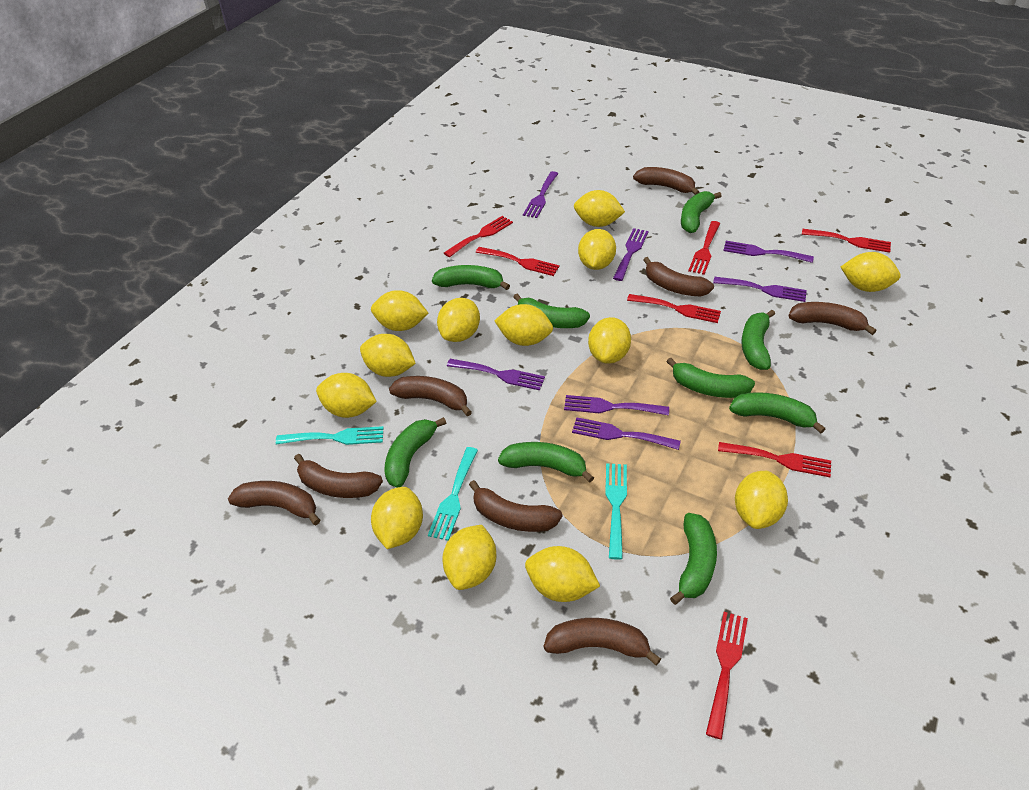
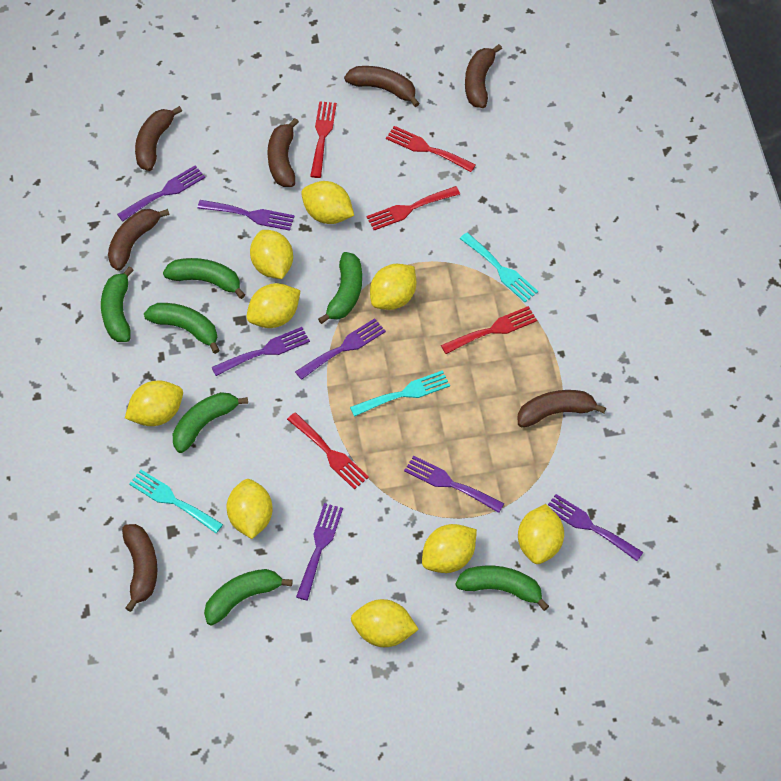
brown banana: 8 -> 7
green banana: 9 -> 7
red fork: 7 -> 5
yellow lemon: 13 -> 9

